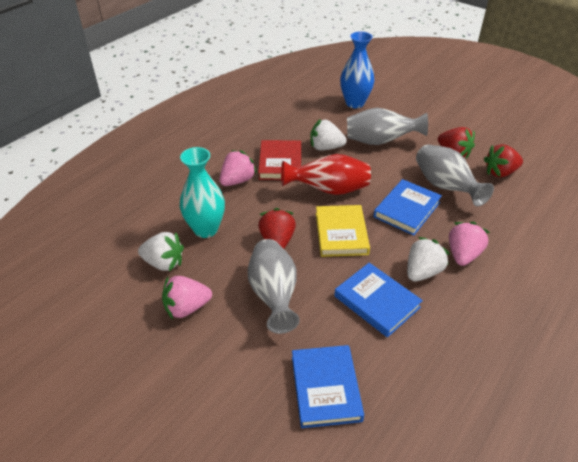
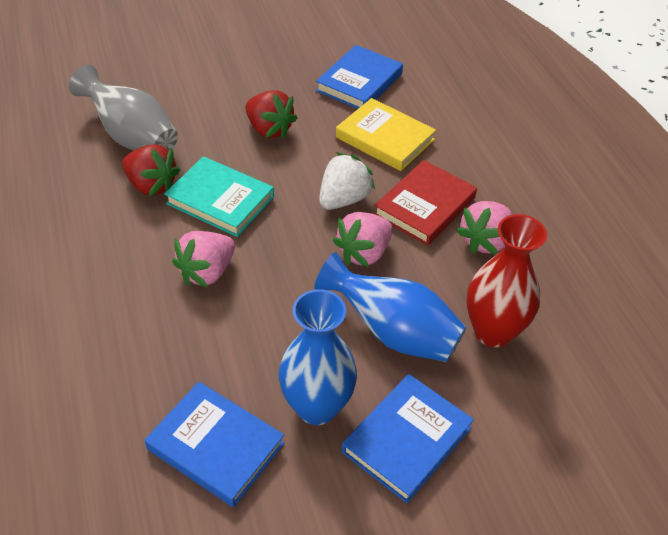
blue vase: 1 -> 2
grey vase: 3 -> 1
red strawberry: 3 -> 2
turquoise book: 0 -> 1
turquoise vase: 1 -> 0
white strawberry: 3 -> 1

